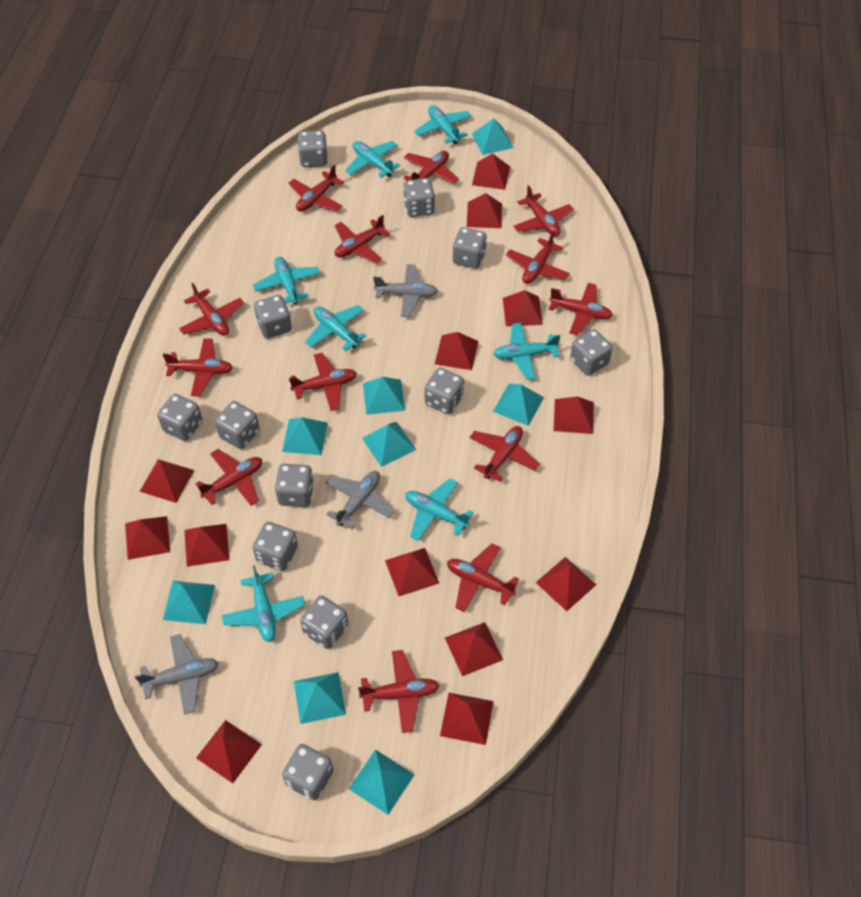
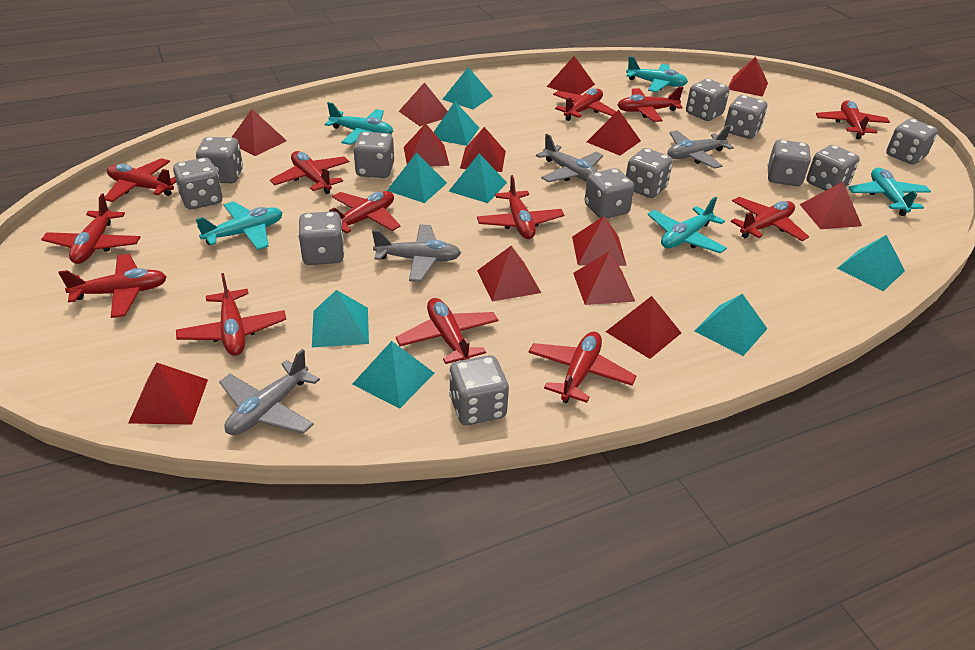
grey plane: 3 -> 4
turquoise plane: 7 -> 5

